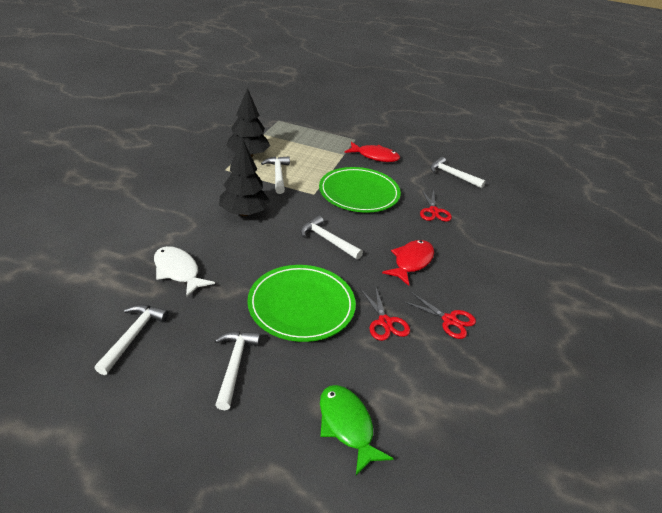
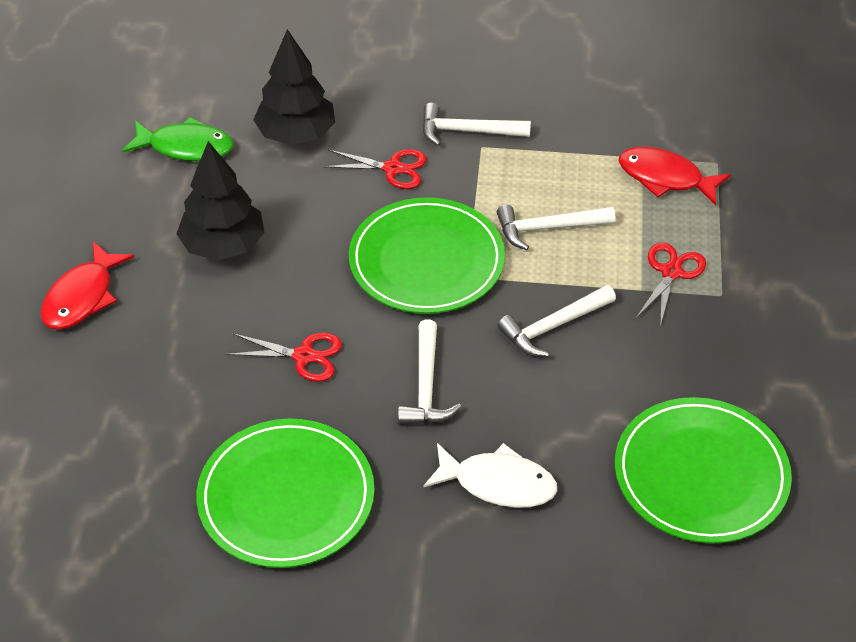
green plate: 2 -> 3
white hammer: 5 -> 4

